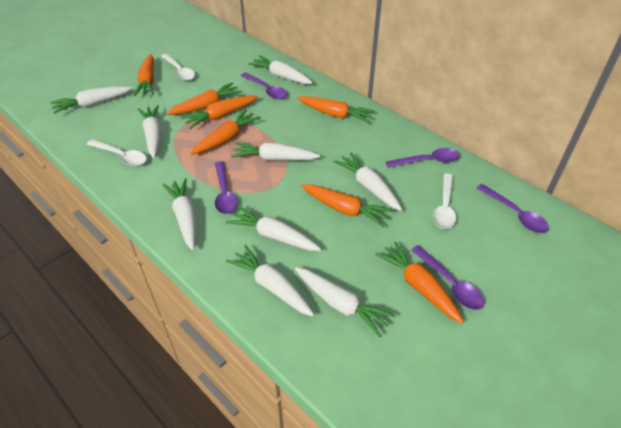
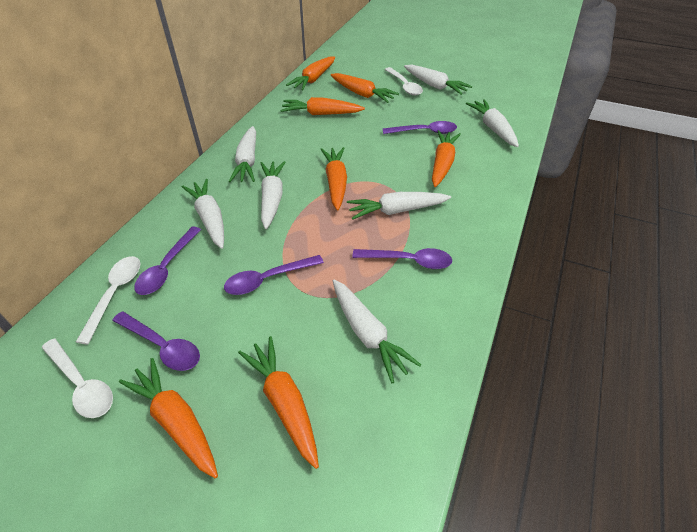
white carrot: 9 -> 7

